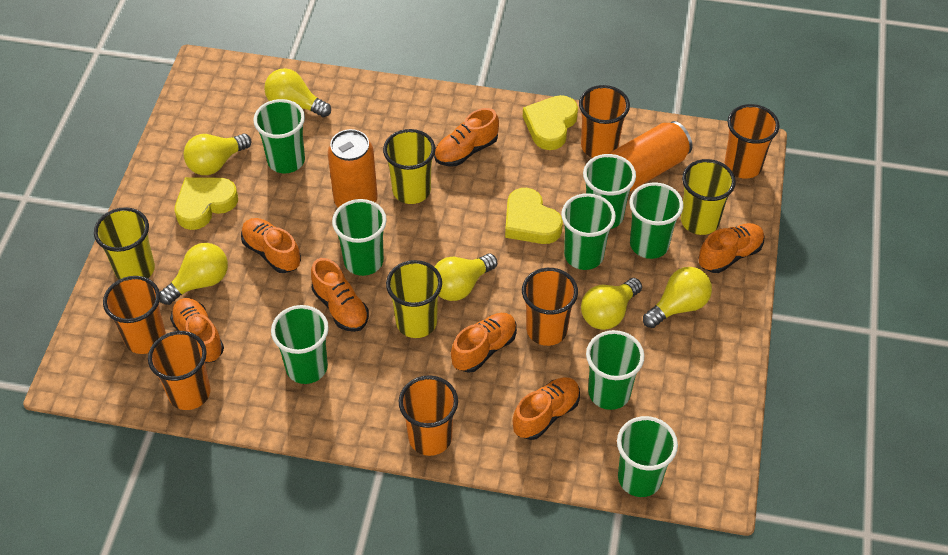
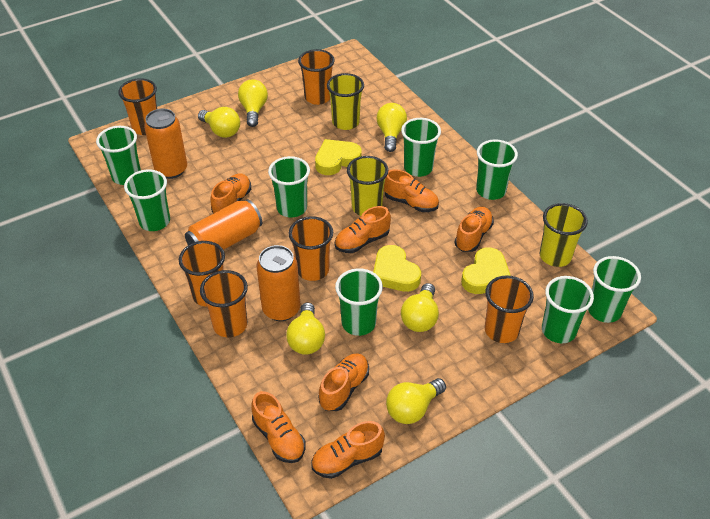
orange can: 2 -> 3
yellow cup: 4 -> 3

